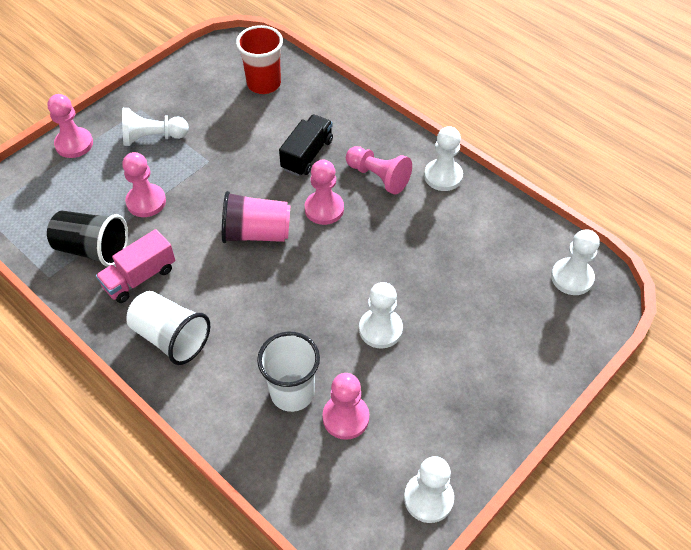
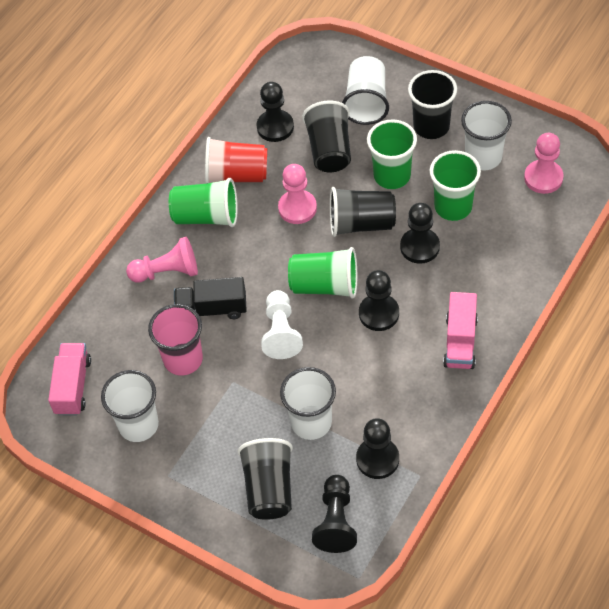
black cup: 1 -> 4
black pawn: 0 -> 5
green cup: 0 -> 4
pink pawn: 5 -> 3
pink truck: 1 -> 2
white cup: 2 -> 4
white pawn: 5 -> 1

